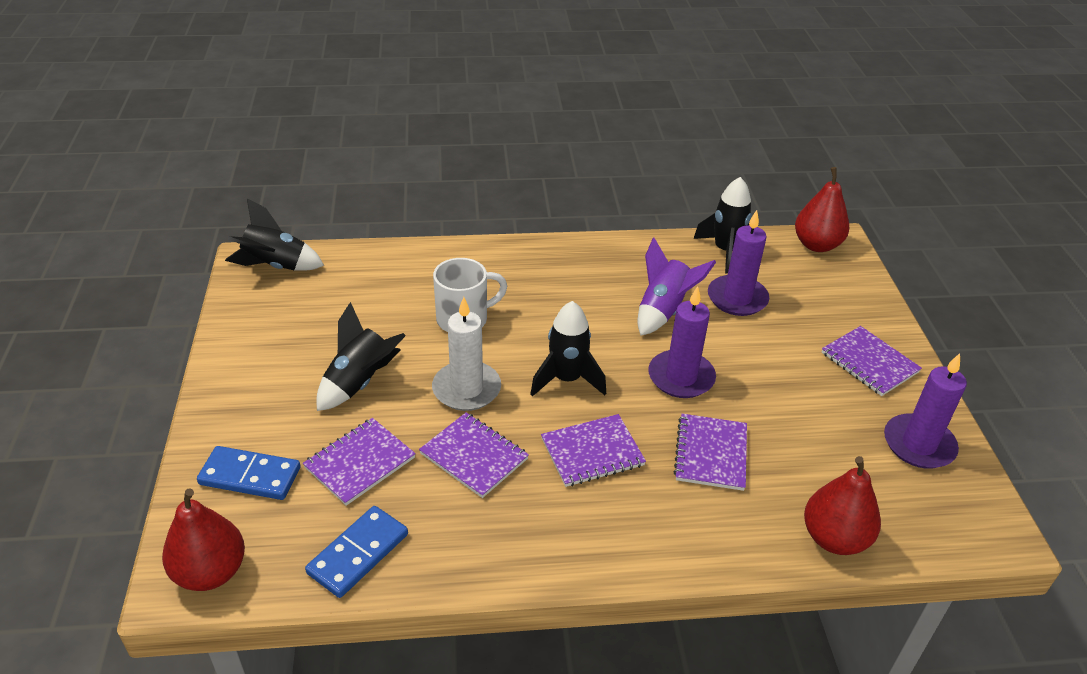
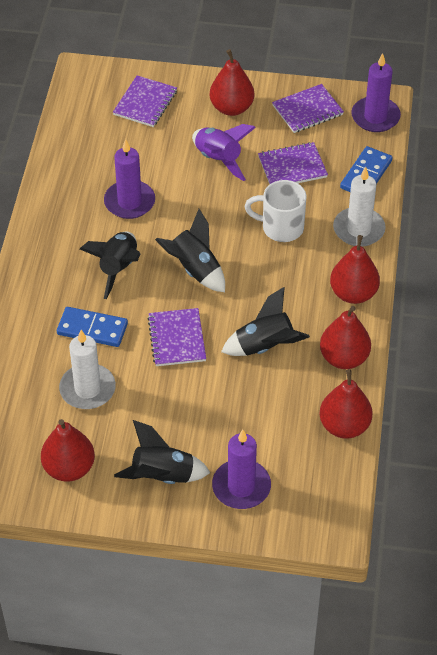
purple notebook: 5 -> 4
red pear: 3 -> 5
white candle: 1 -> 2

